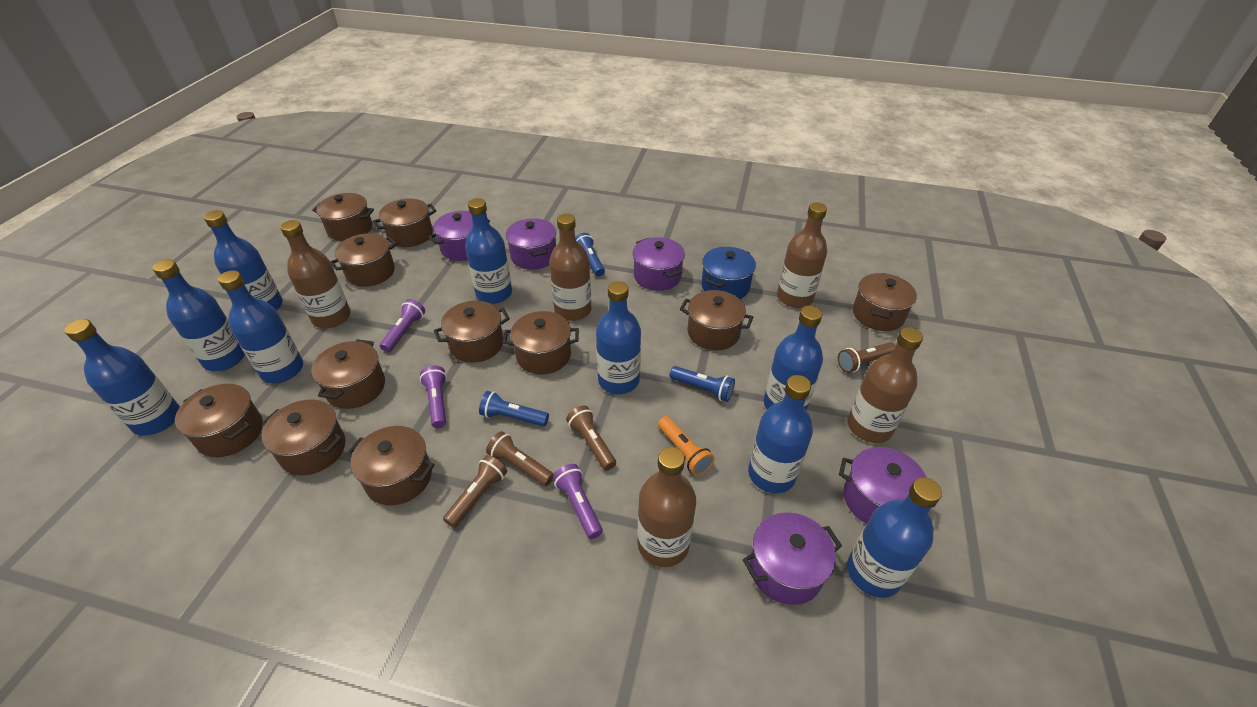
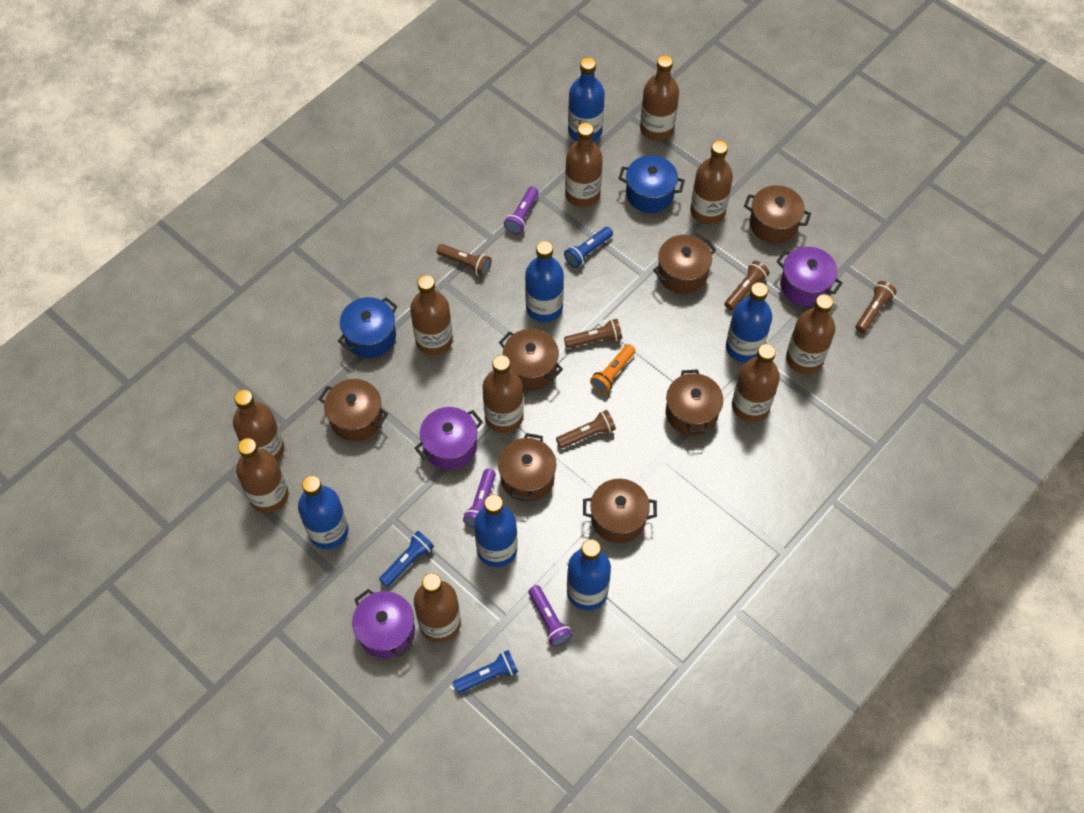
blue bottle: 9 -> 6
blue pot: 1 -> 2
brown bottle: 5 -> 10
brown flashlight: 4 -> 5
brown pot: 11 -> 7
purple pot: 5 -> 3

